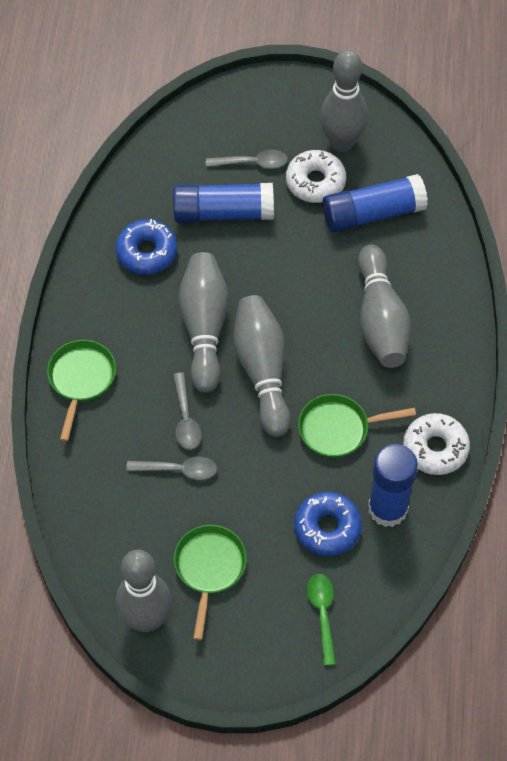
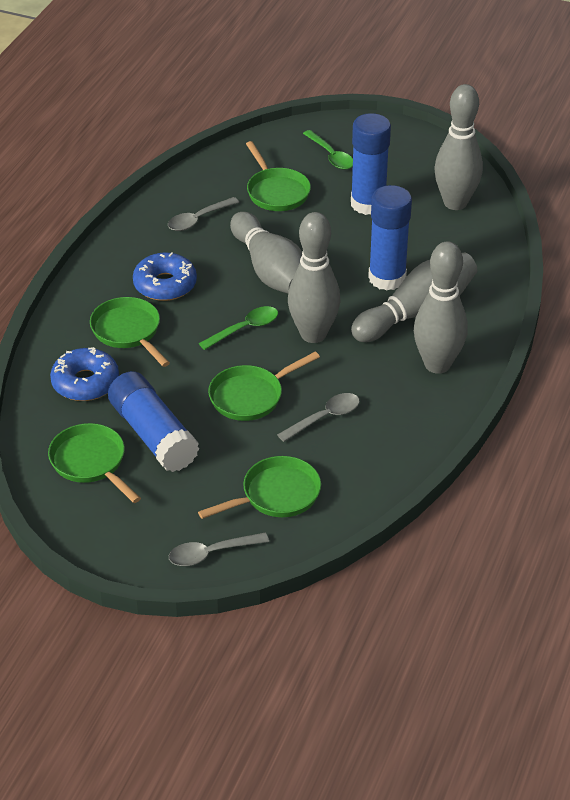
green pan: 3 -> 5
green spoon: 1 -> 2
white donut: 2 -> 0

